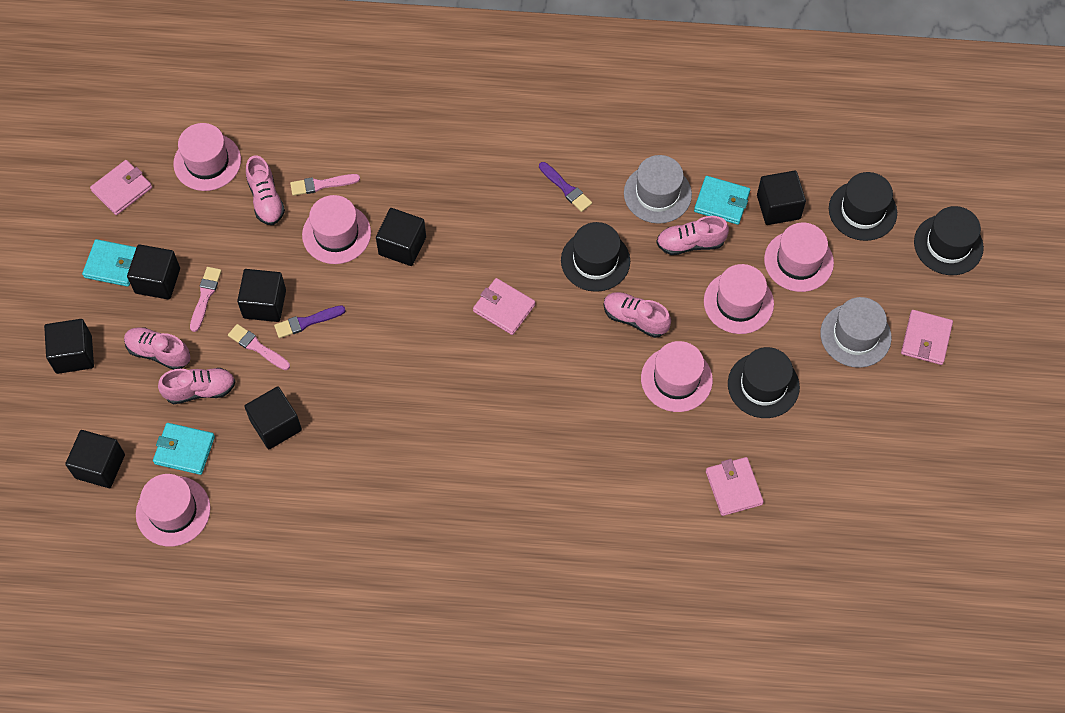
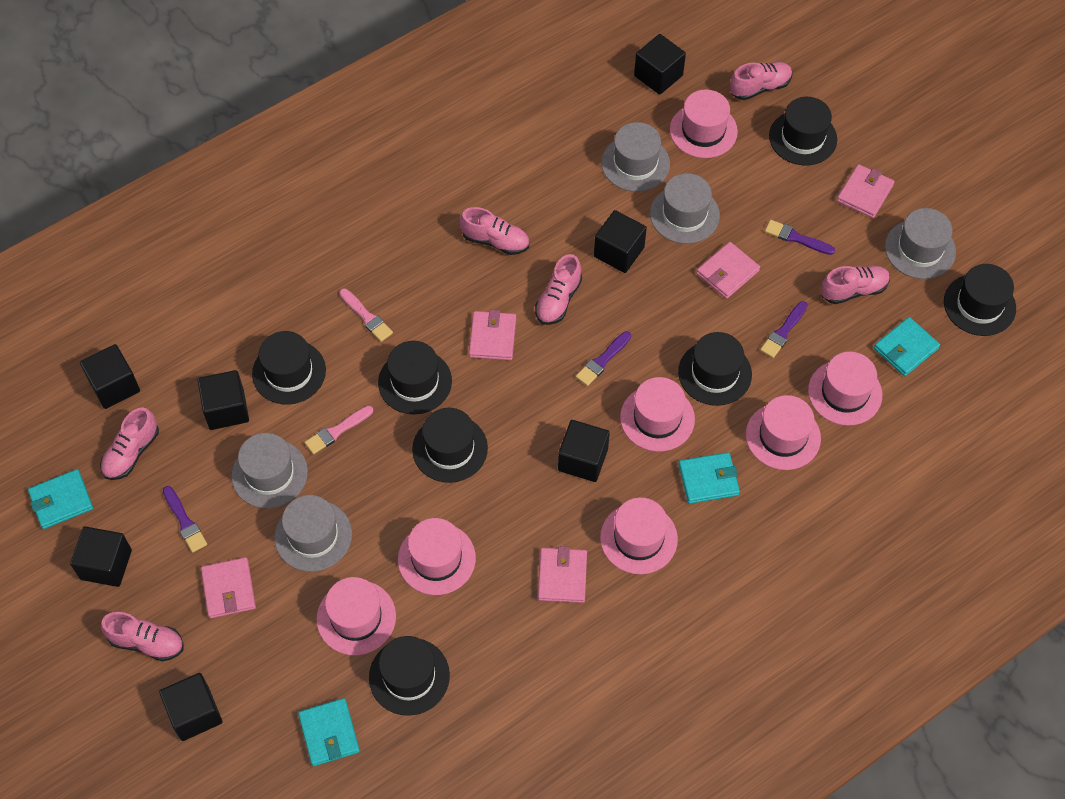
black hat: 4 -> 7
grey hat: 2 -> 5
pink brush: 3 -> 2
pink hat: 6 -> 7
pink shoe: 5 -> 6
pink wallet: 4 -> 5
purple brush: 2 -> 4
turquoise wallet: 3 -> 4

